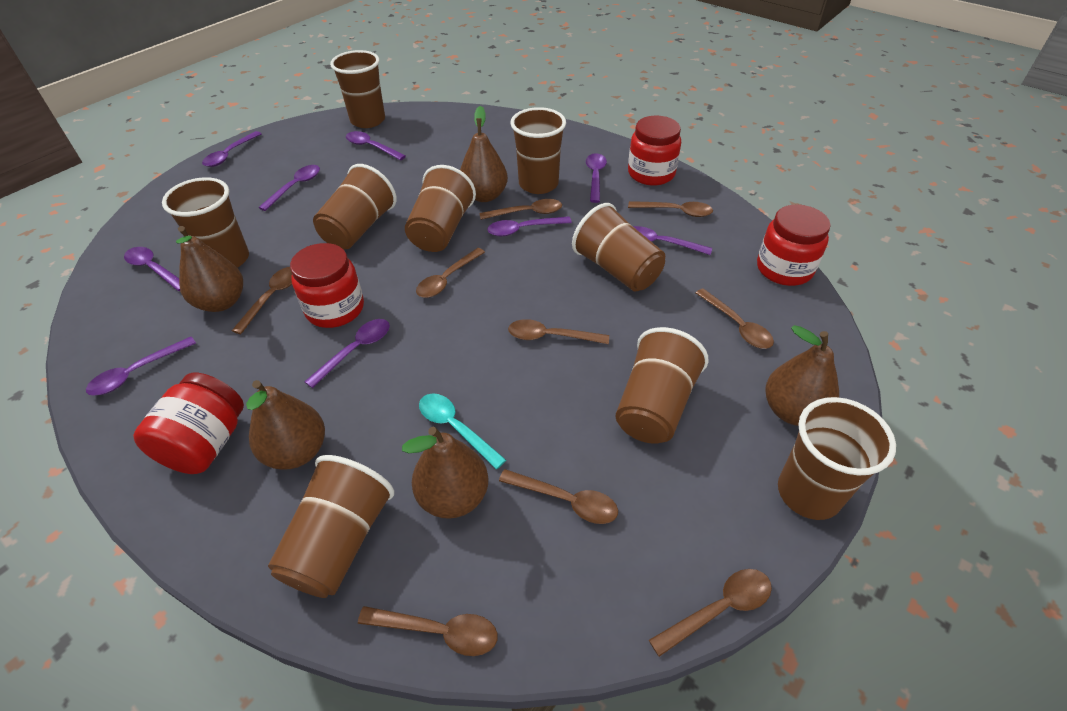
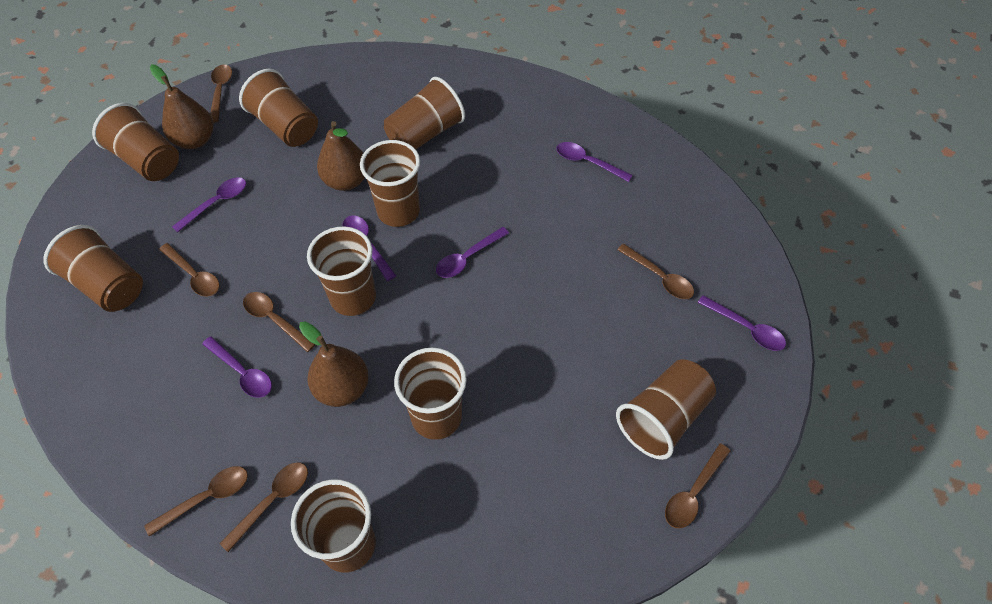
brown pear: 5 -> 3
brown spoon: 9 -> 7
purple spoon: 9 -> 6
red jar: 4 -> 0
turquoise spoon: 1 -> 0

